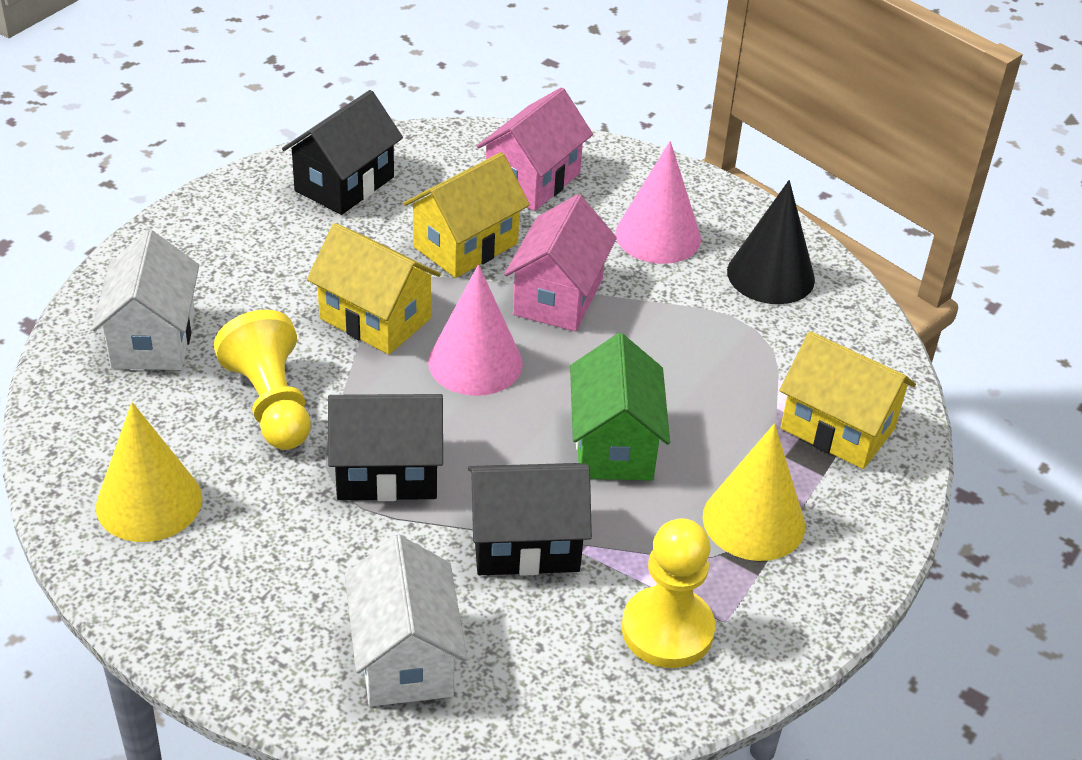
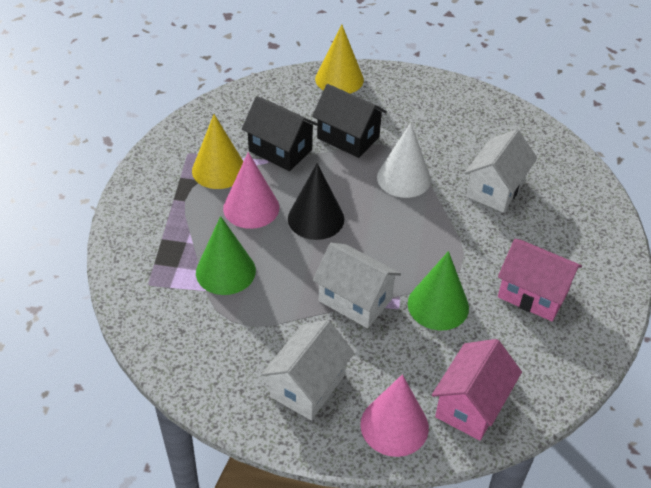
black house: 3 -> 2
green cone: 0 -> 2
green house: 1 -> 0
white cone: 0 -> 1
white house: 2 -> 3
yellow house: 3 -> 0
yellow pawn: 2 -> 0

